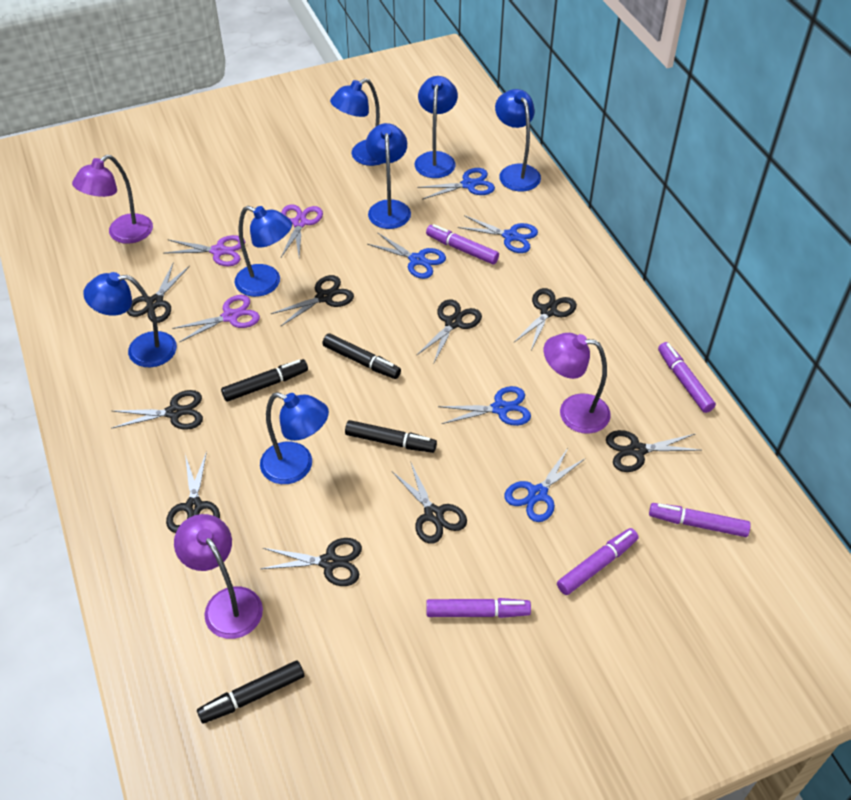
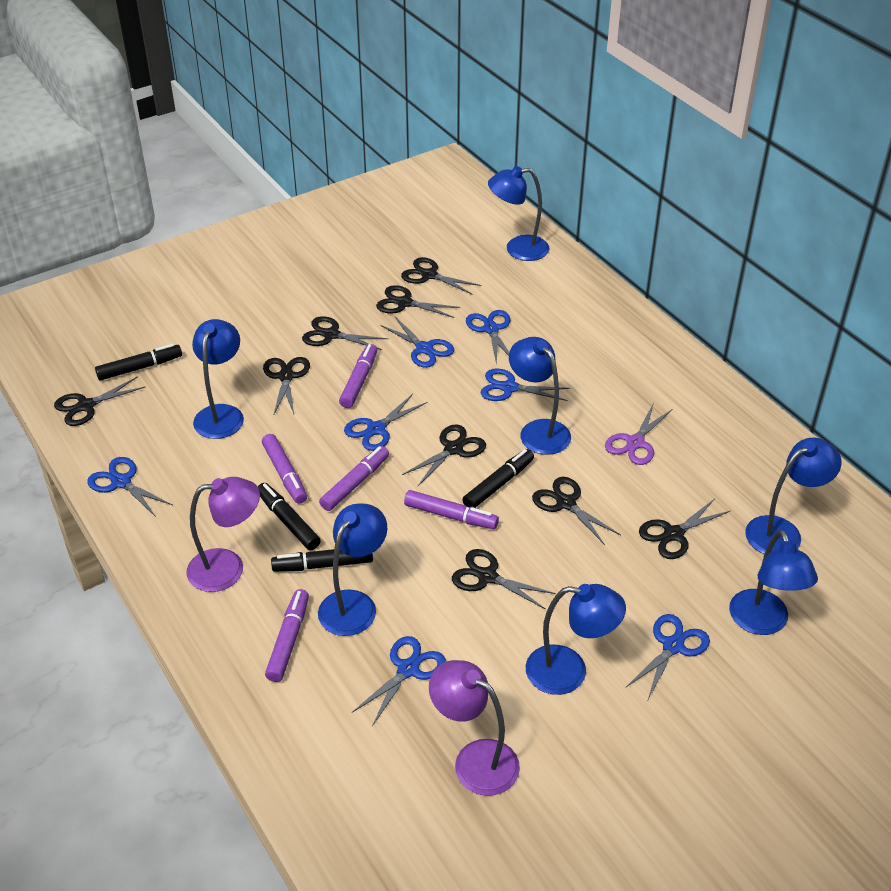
blue scissors: 5 -> 7
purple lamp: 3 -> 2
purple scissors: 3 -> 1

